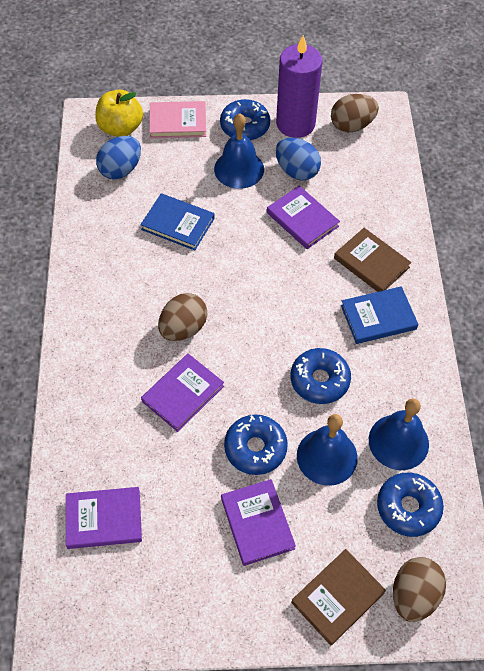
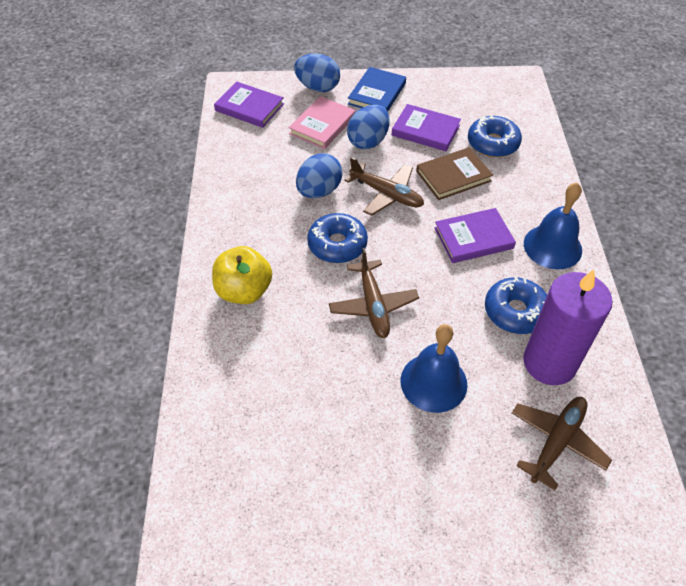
blue bell: 3 -> 2
blue book: 2 -> 1
blue donut: 4 -> 3
blue egg: 2 -> 3
brown book: 2 -> 1
brown egg: 3 -> 0
brown plane: 0 -> 3
purple book: 4 -> 3

